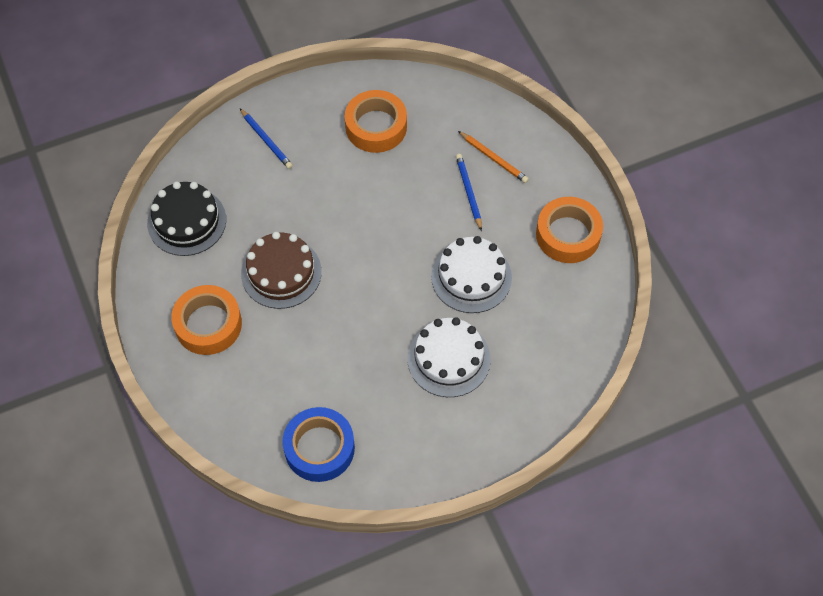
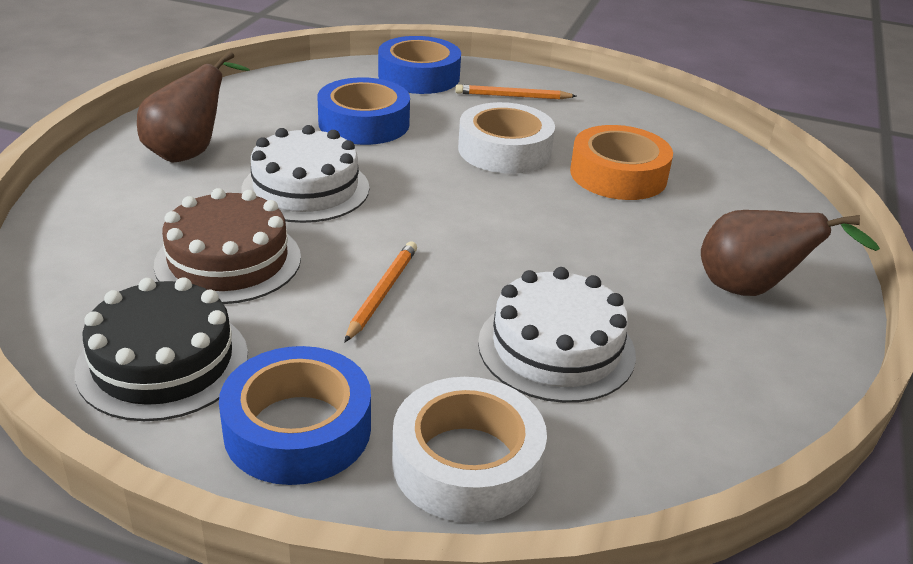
blue pencil: 2 -> 0
blue tape: 1 -> 3
brown pear: 0 -> 2
orange pencil: 1 -> 2
orange tape: 3 -> 1
white tape: 0 -> 2

